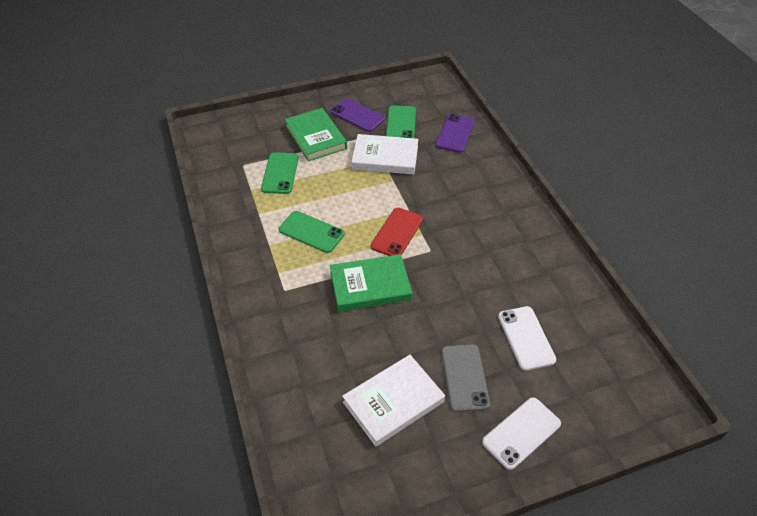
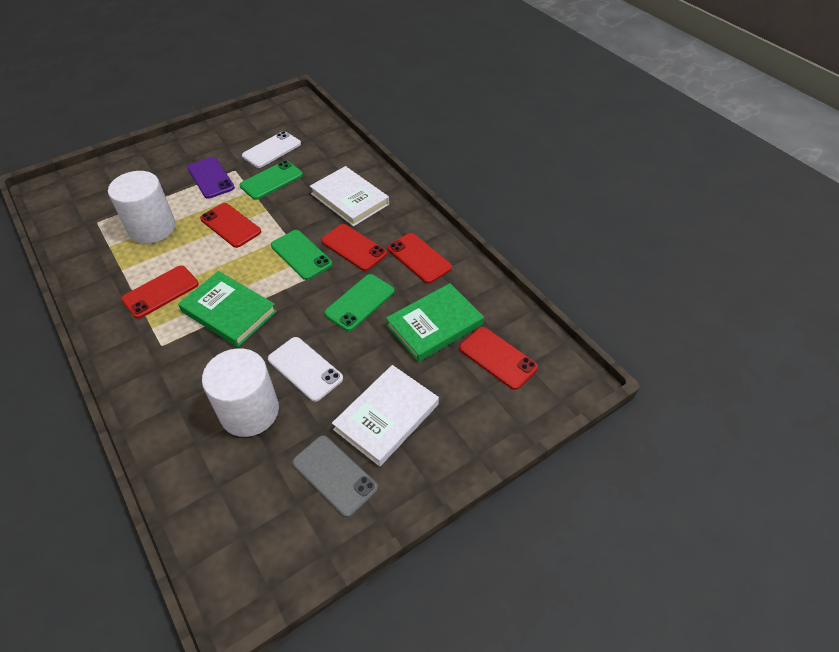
purple phone: 2 -> 1
red phone: 1 -> 5
white cylinder: 0 -> 2

